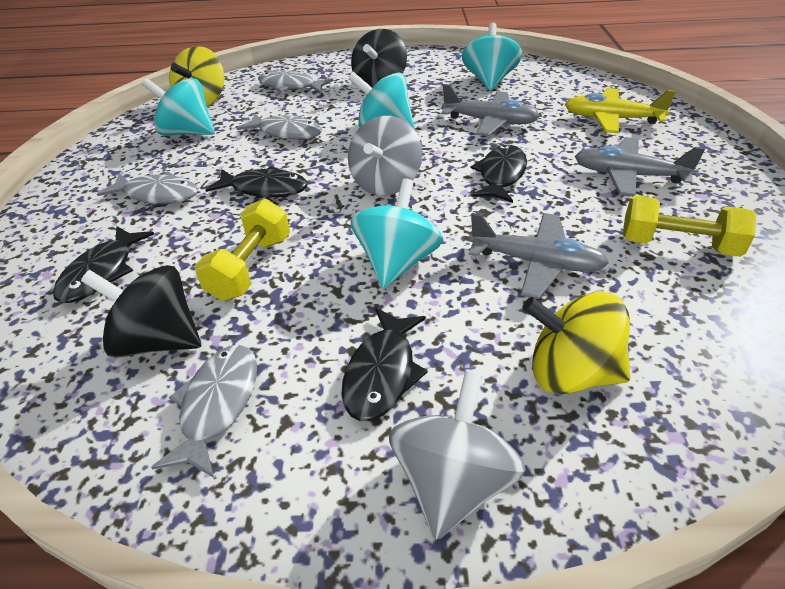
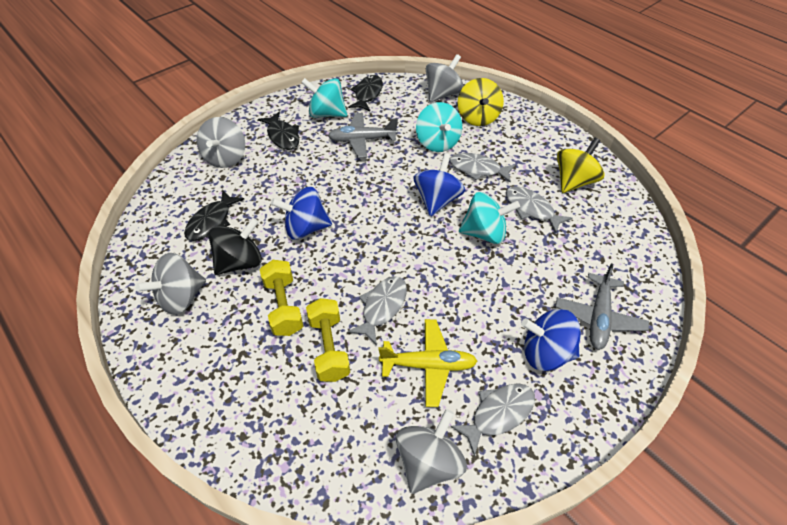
black fish: 4 -> 3
black spinning top: 2 -> 1
blue spinning top: 0 -> 3
grey plane: 3 -> 2
grey spinning top: 2 -> 4
turquoise spinning top: 4 -> 3

